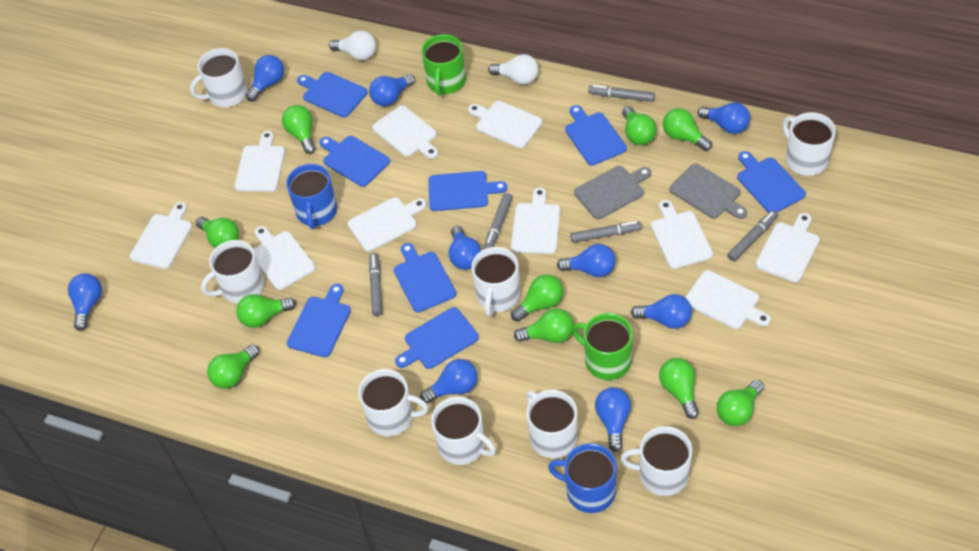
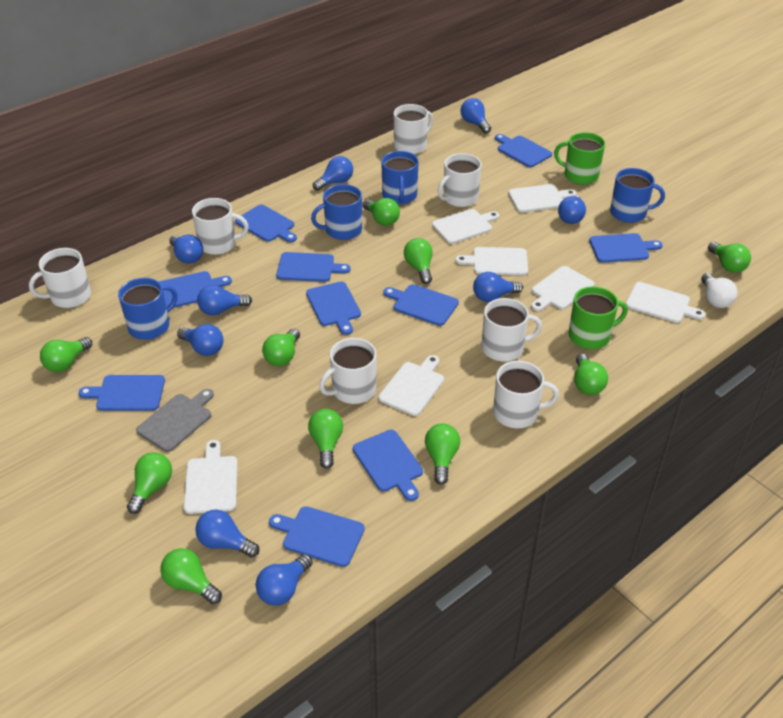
blue cutting board: 8 -> 10
blue mug: 2 -> 4
grey cutting board: 2 -> 1
grey marker: 5 -> 0
white cutting board: 10 -> 7
white light bulb: 2 -> 1
white mug: 8 -> 7

